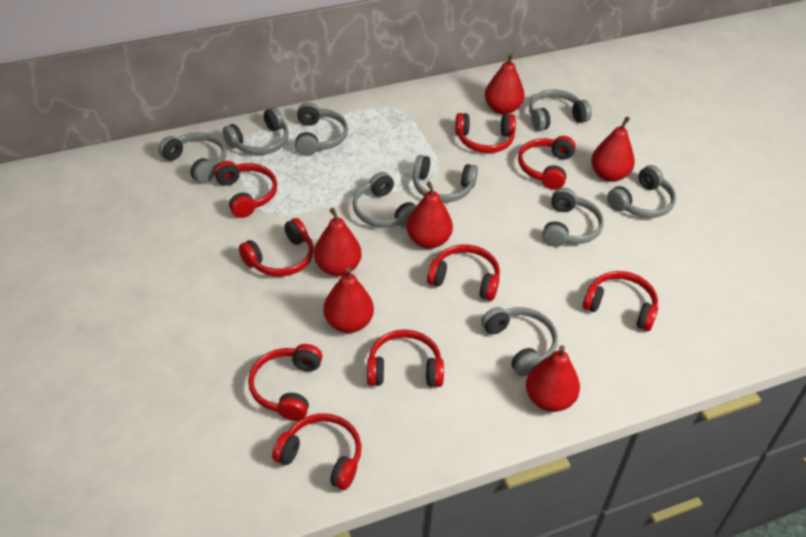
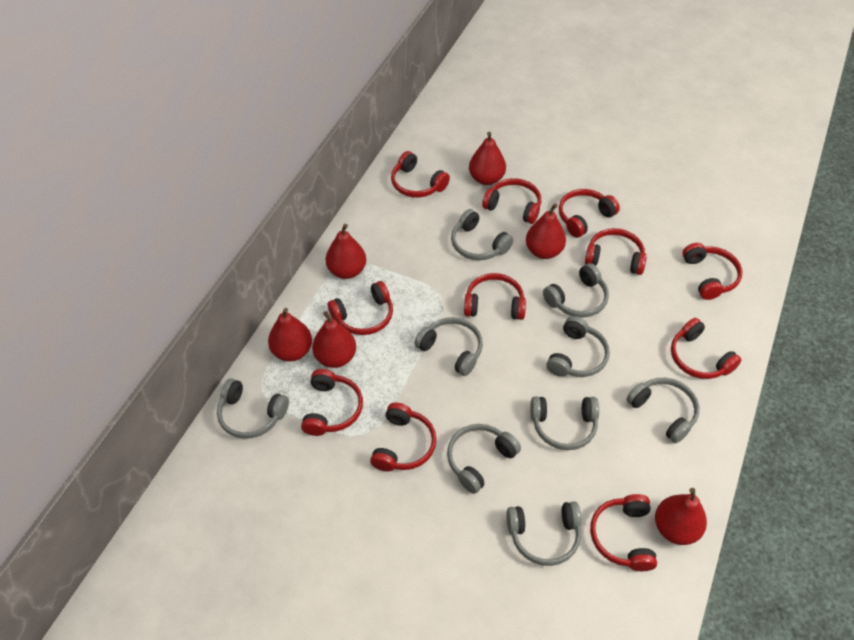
red headphones: 9 -> 11

